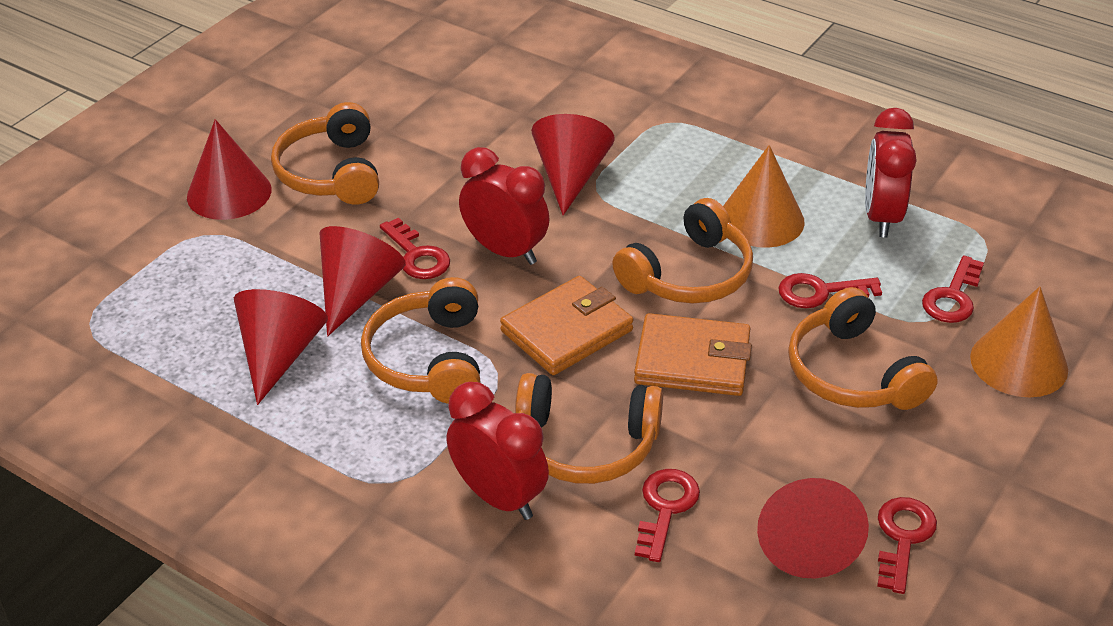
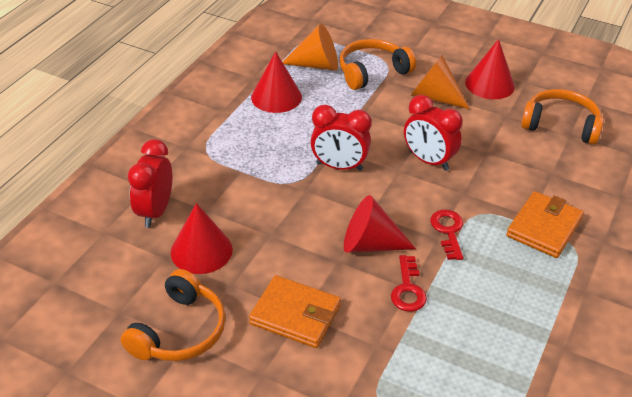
orange headphones: 5 -> 3
red cone: 5 -> 4
red key: 5 -> 2

